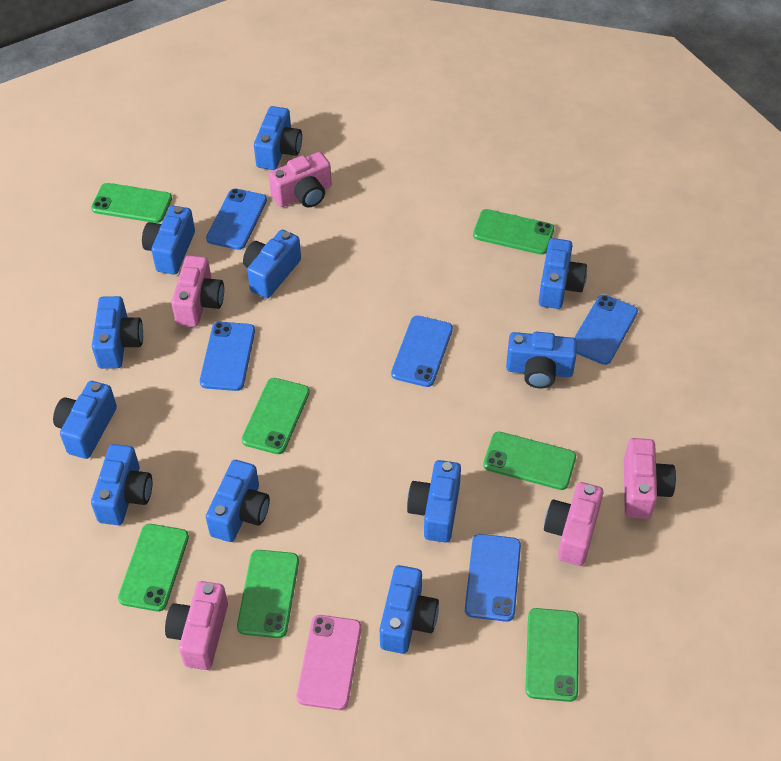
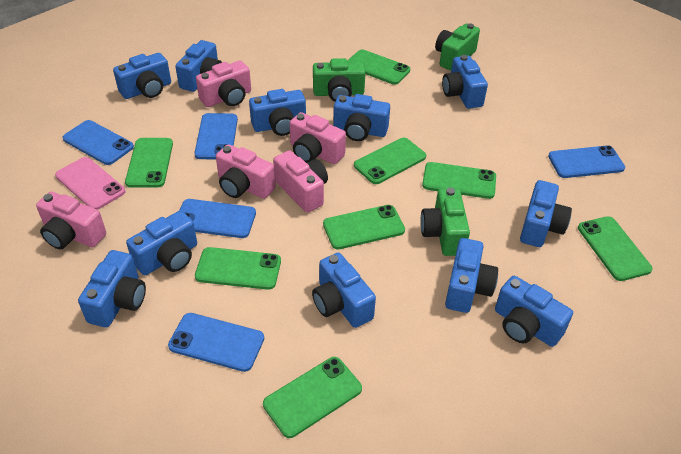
green camera: 0 -> 3
green phone: 7 -> 8

